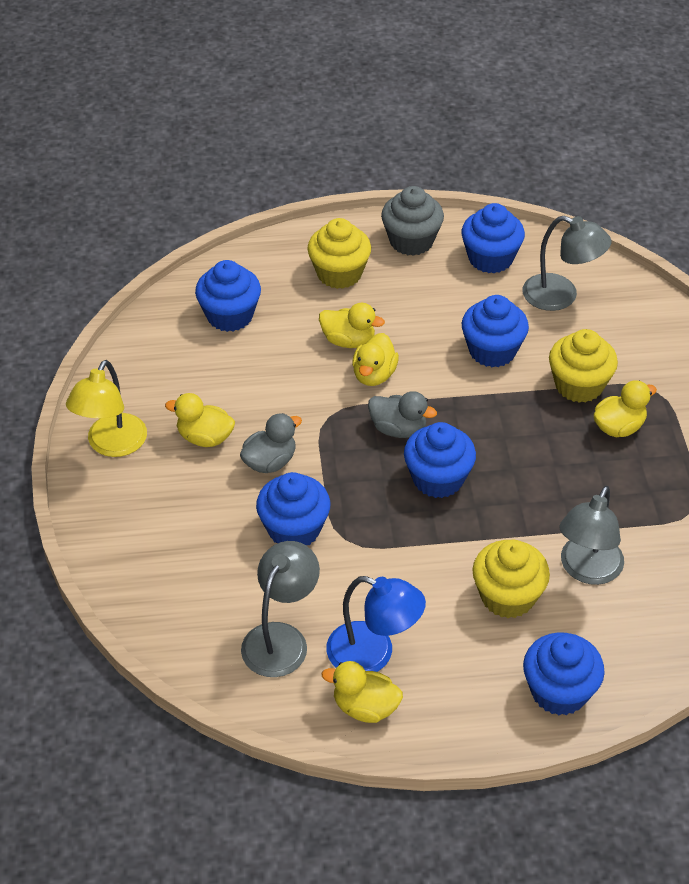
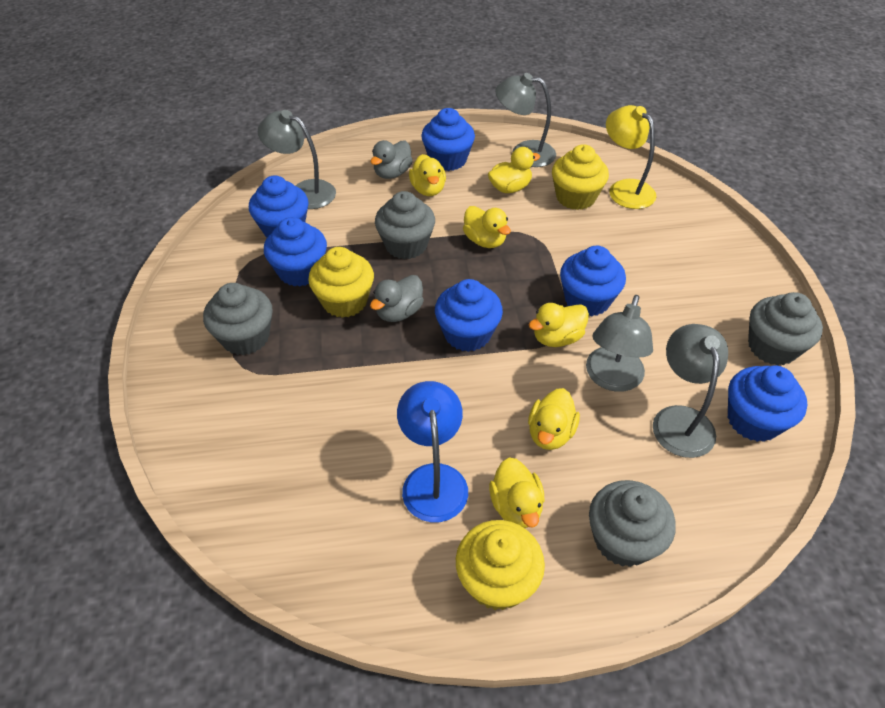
grey cupcake: 1 -> 4
grey lamp: 3 -> 4
yellow duck: 5 -> 6

